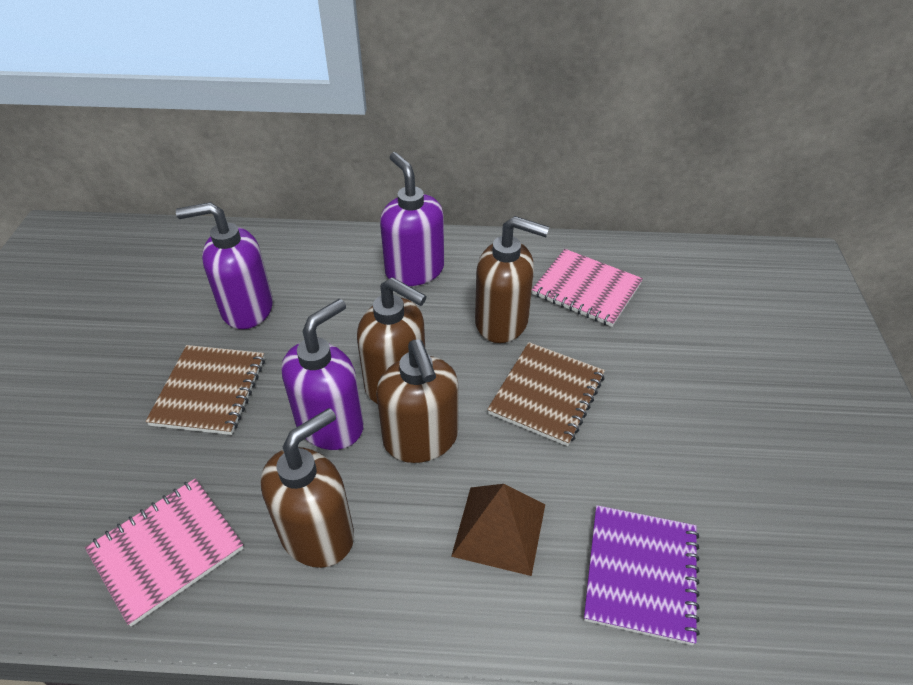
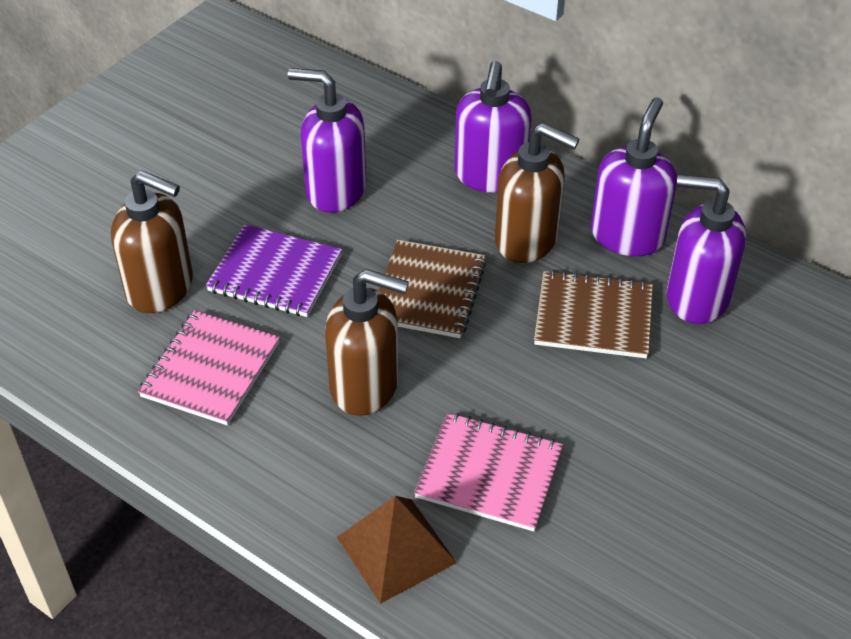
brown soap dispenser: 4 -> 3
purple soap dispenser: 3 -> 4

